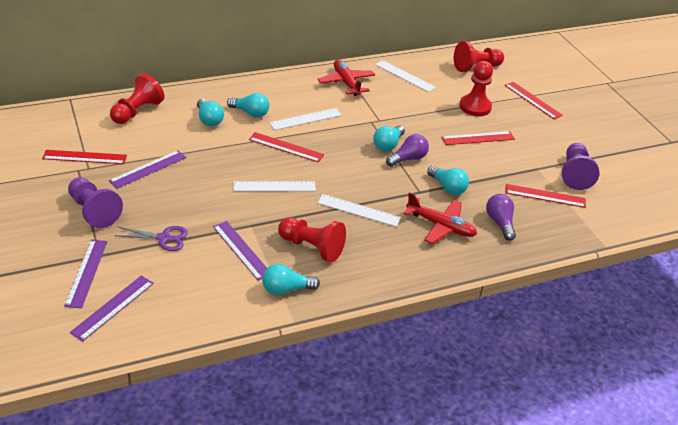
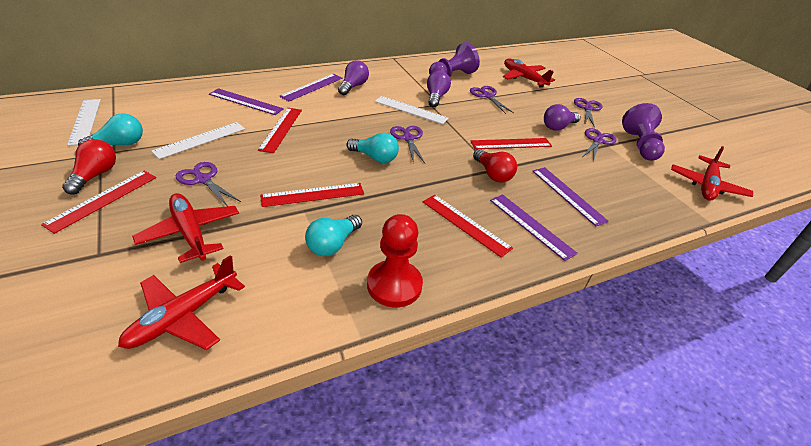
purple light bulb: 2 -> 3
purple scissors: 1 -> 5
red light bulb: 0 -> 2
red pawn: 4 -> 1
red plane: 2 -> 4
turquoise light bulb: 5 -> 3
white ruler: 4 -> 3

